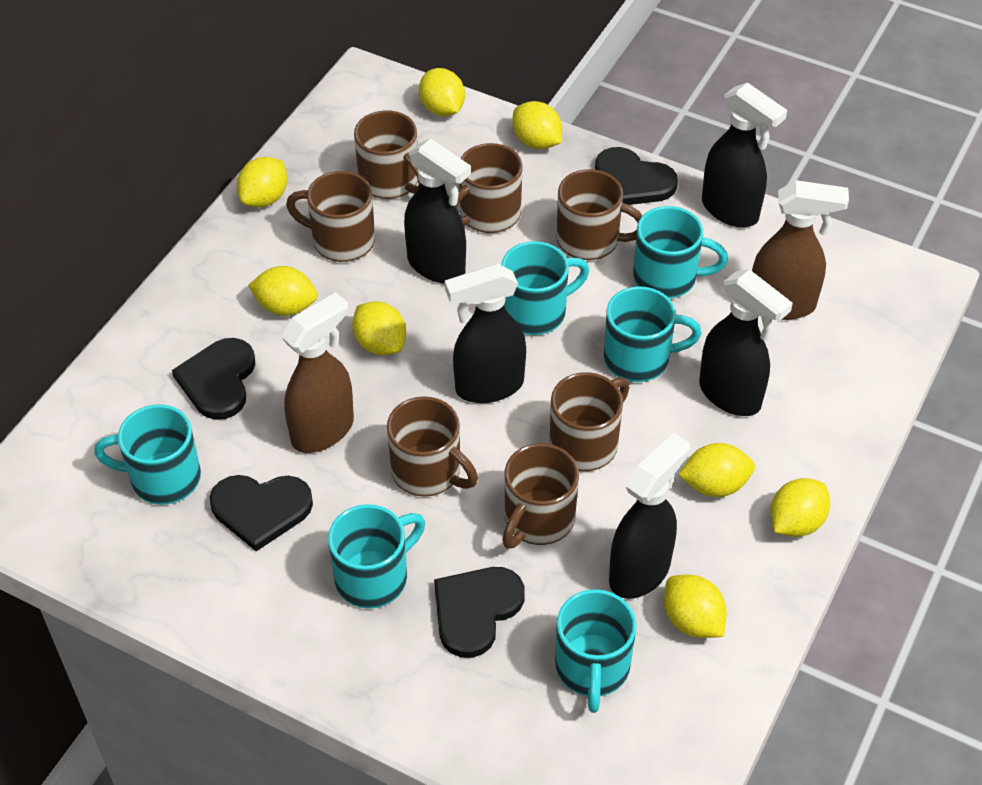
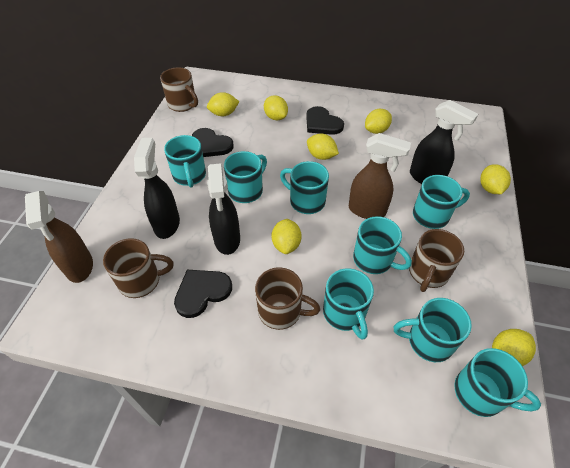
black heart: 4 -> 3
black spray bottle: 5 -> 3
brown mug: 7 -> 4
turquoise mug: 6 -> 8
yellow lemon: 8 -> 7

